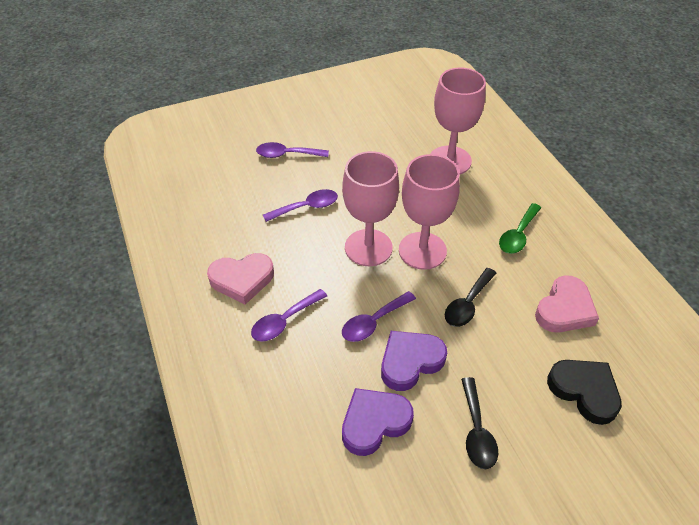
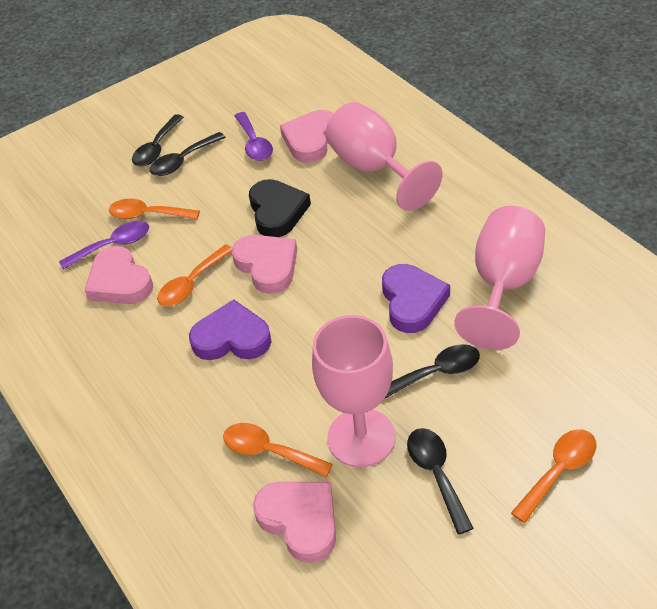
black spoon: 2 -> 4
green spoon: 1 -> 0
orange spoon: 0 -> 4
pink heart: 2 -> 4
purple spoon: 4 -> 2

